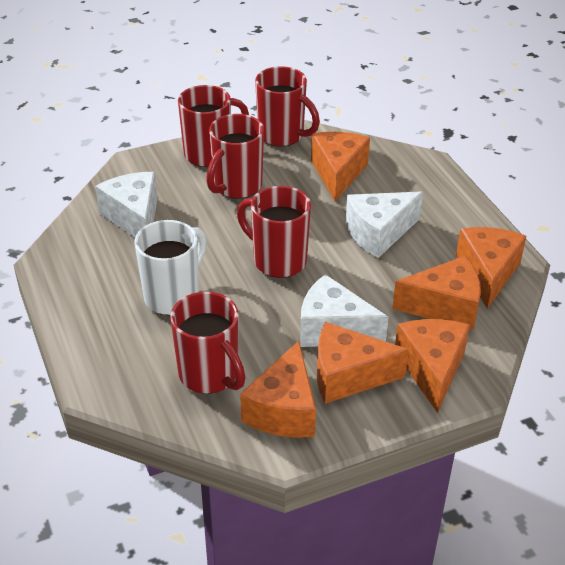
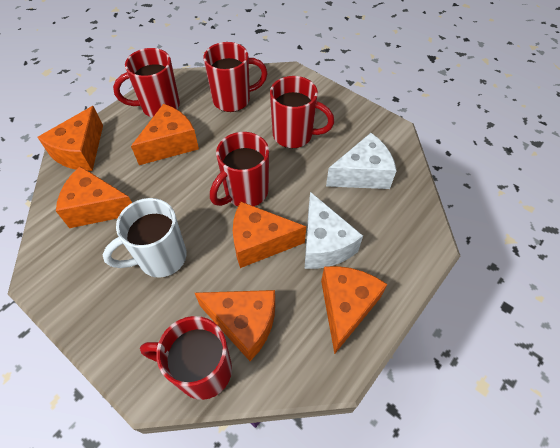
white cheese: 3 -> 2

